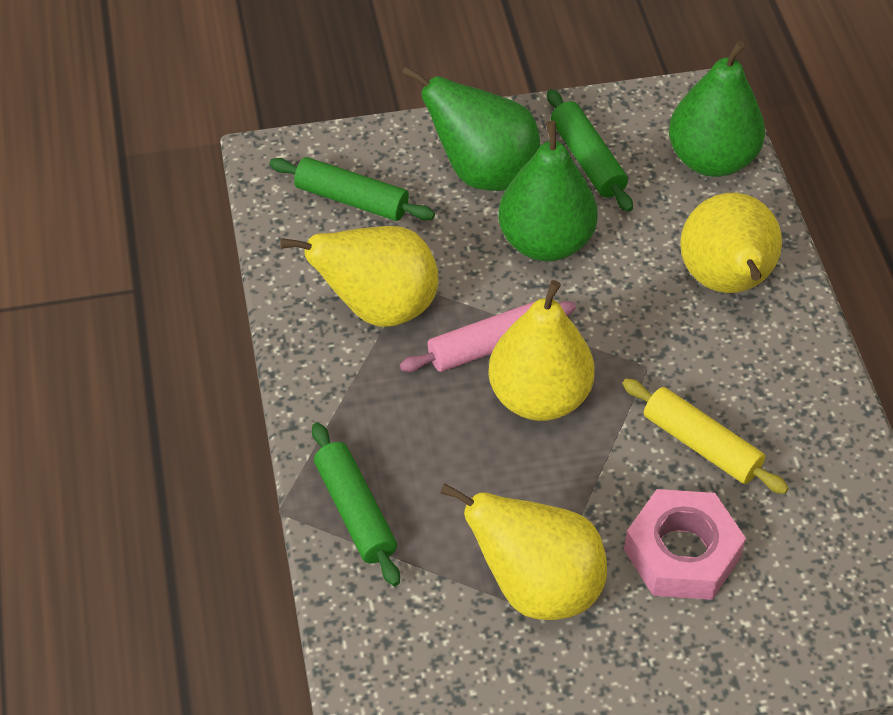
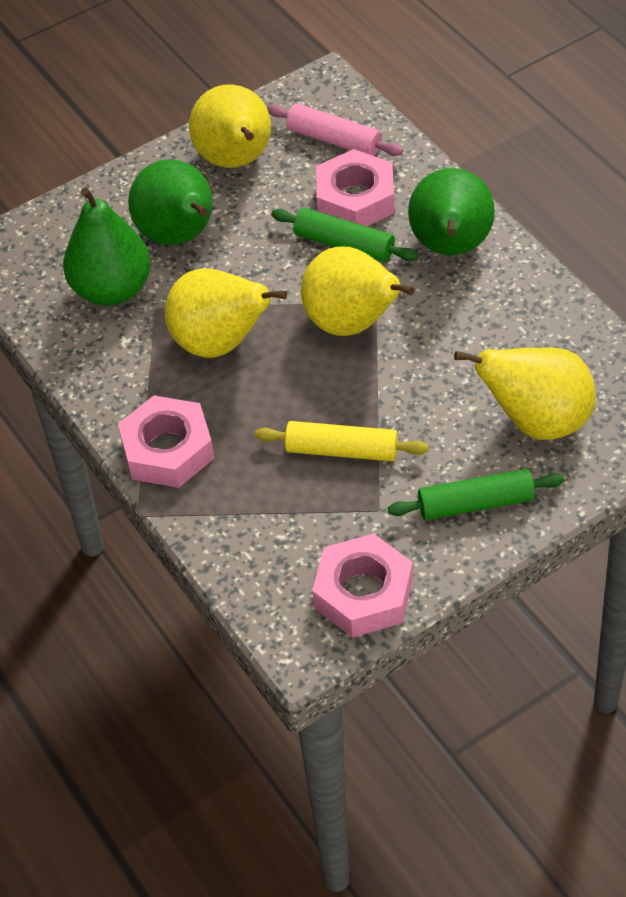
green rolling pin: 3 -> 2
pink nut: 1 -> 3

